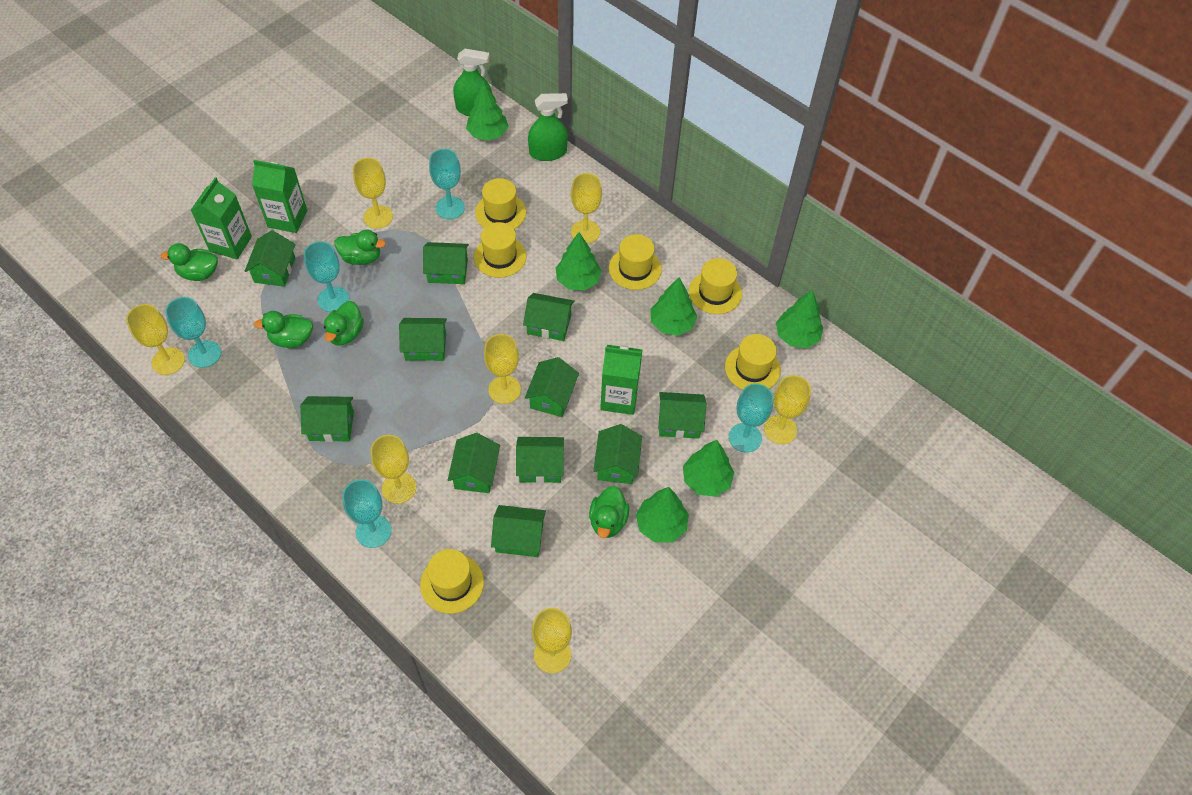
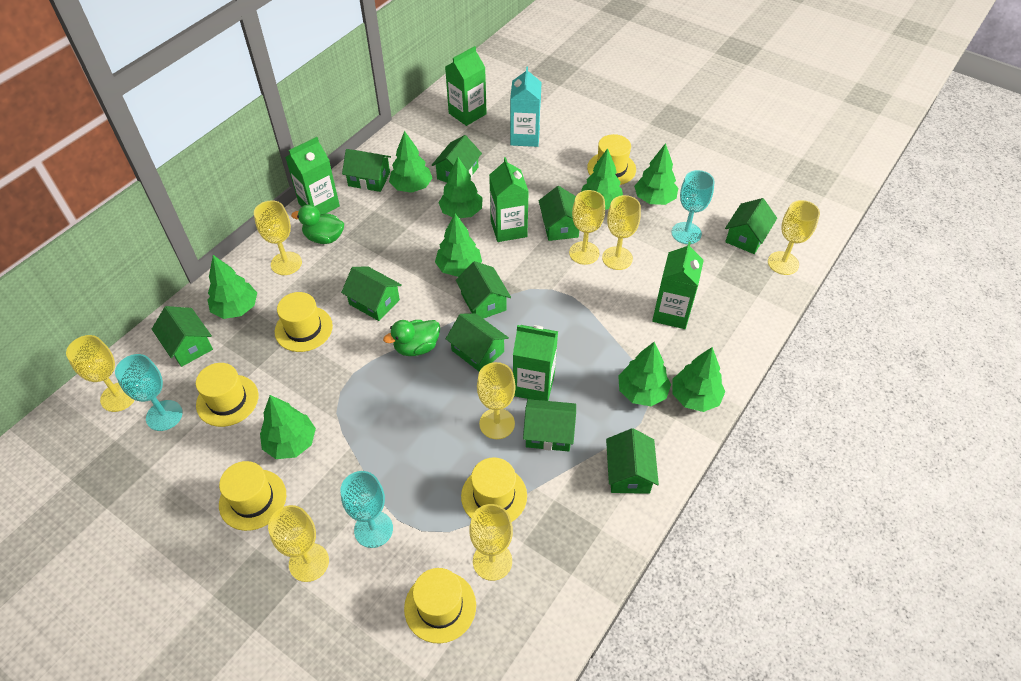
green carton: 3 -> 5
green duck: 5 -> 2
green house: 11 -> 10
green spray bottle: 2 -> 0
green tree: 6 -> 9
turquoise carton: 0 -> 1
turquoise goblet: 5 -> 3
yellow goblet: 7 -> 8

